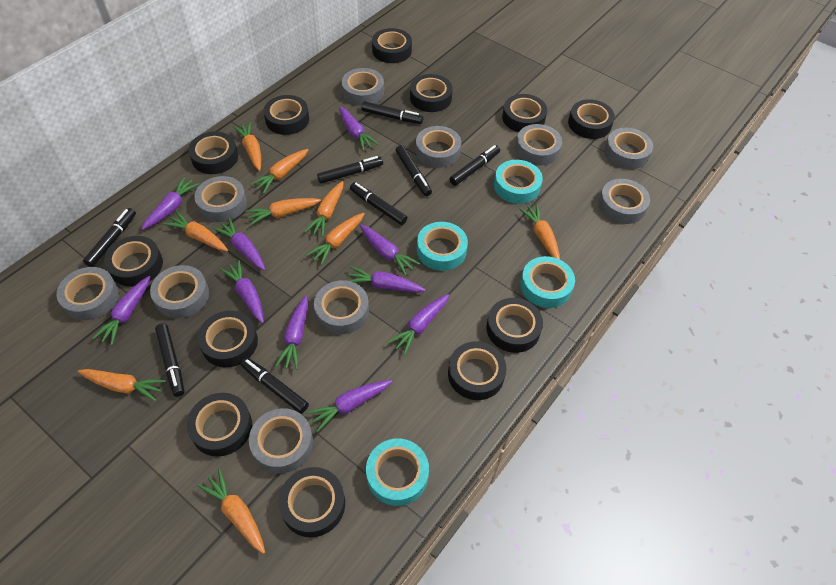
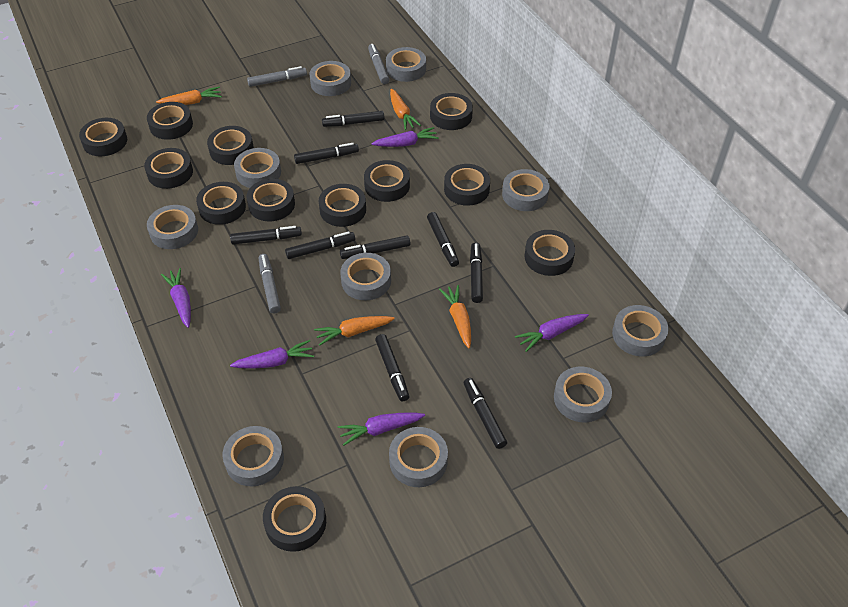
black marker: 8 -> 9
grey marker: 0 -> 3
orange carrot: 9 -> 4
purple carrot: 10 -> 5
turquoise tape: 4 -> 0

